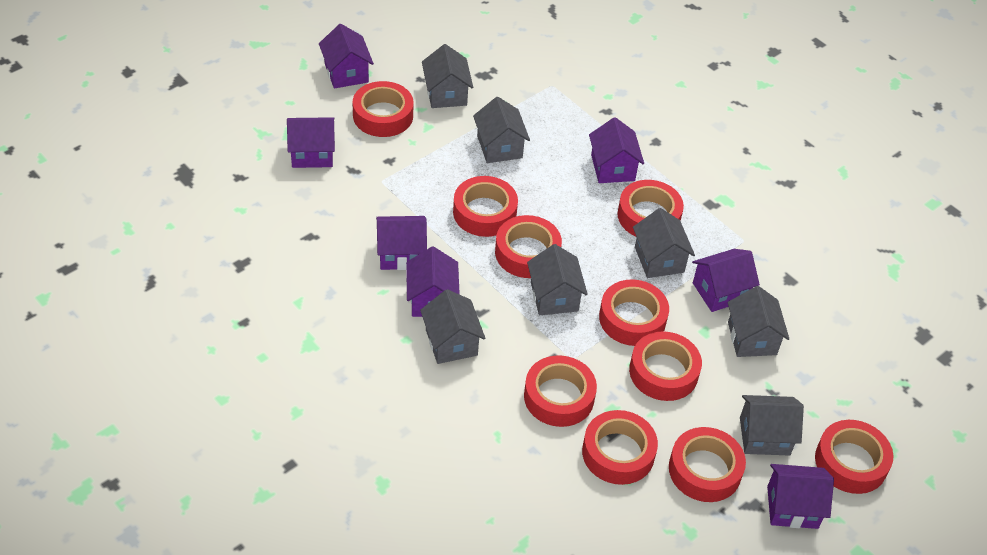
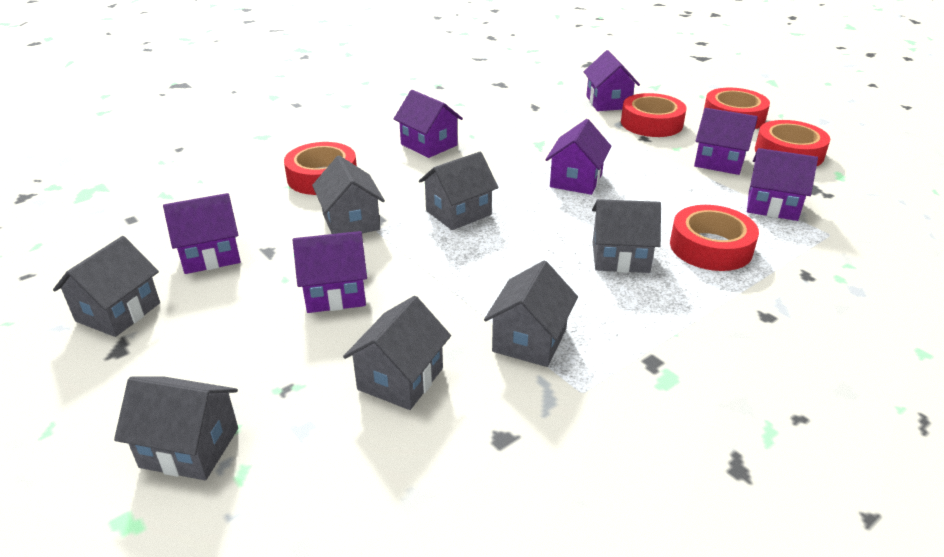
red tape: 10 -> 5

